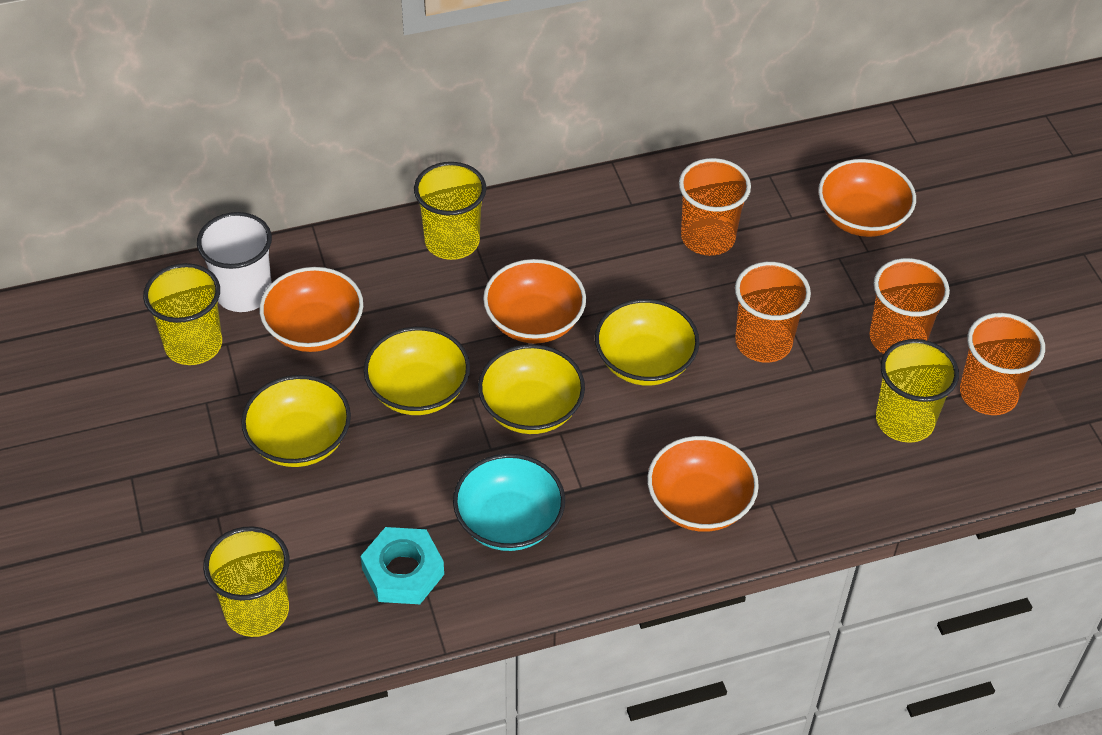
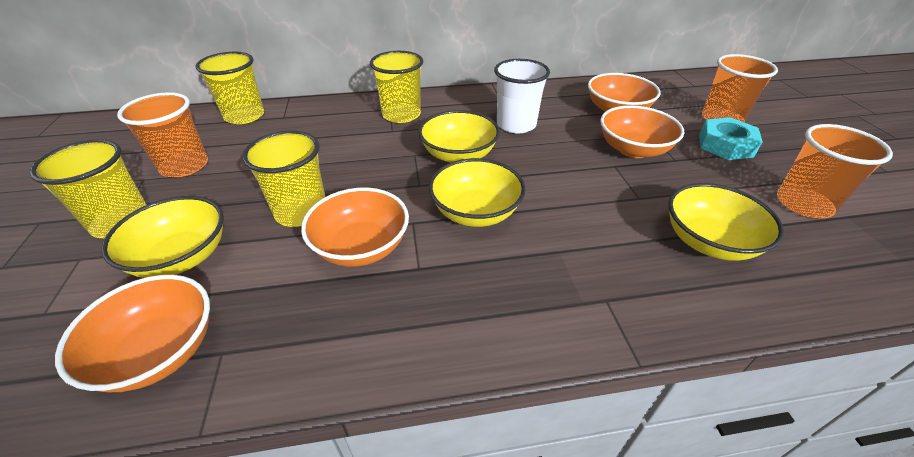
orange cup: 4 -> 3
turquoise bowl: 1 -> 0

